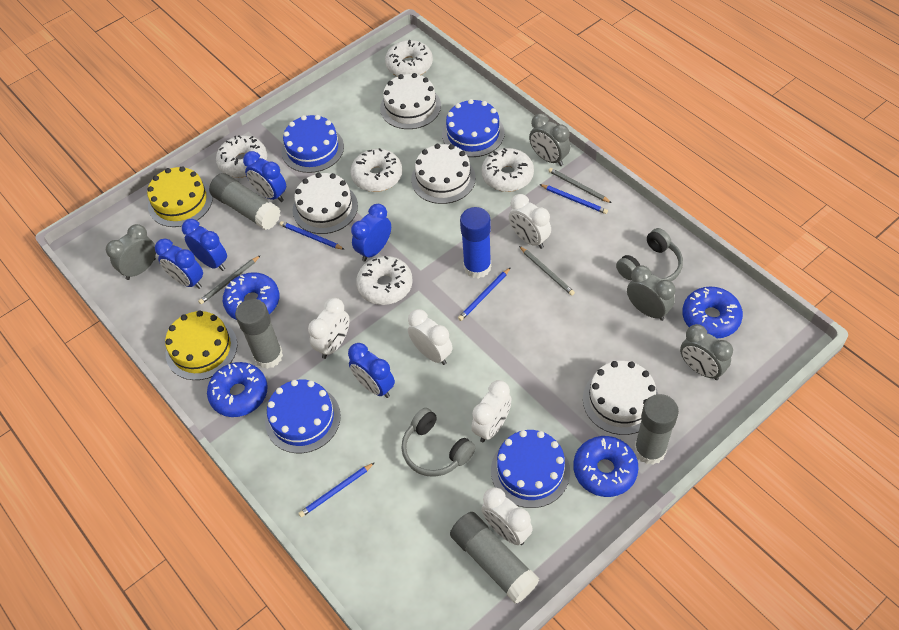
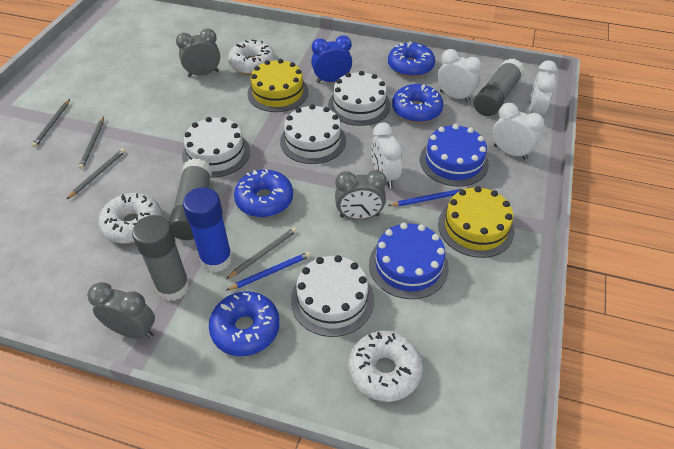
blue cake: 4 -> 2
blue clock: 5 -> 1
blue pencil: 4 -> 2
grey clock: 4 -> 3
grey glue stick: 4 -> 3
grey headphones: 2 -> 0
grey pencil: 3 -> 4
white clock: 5 -> 4
white donut: 5 -> 3

